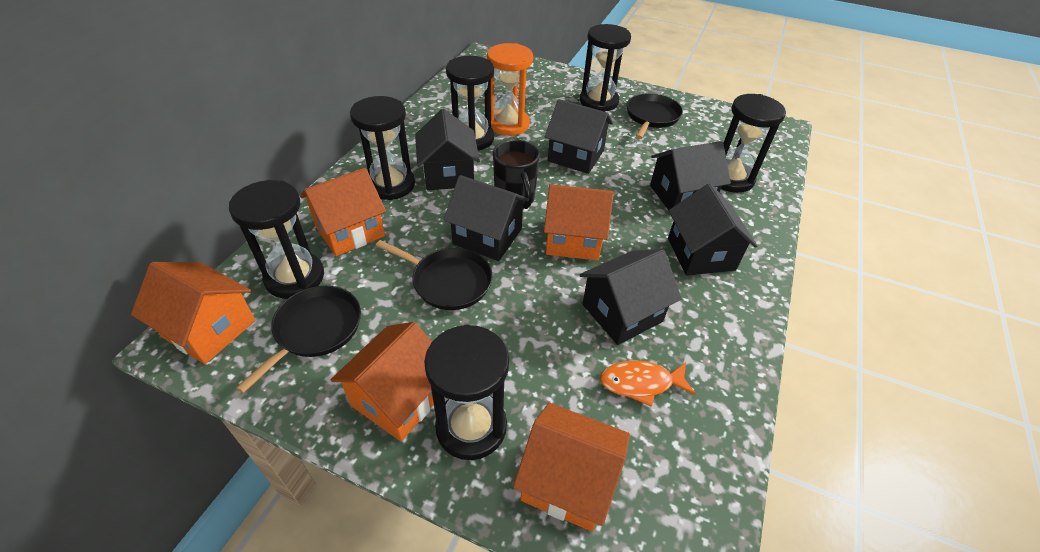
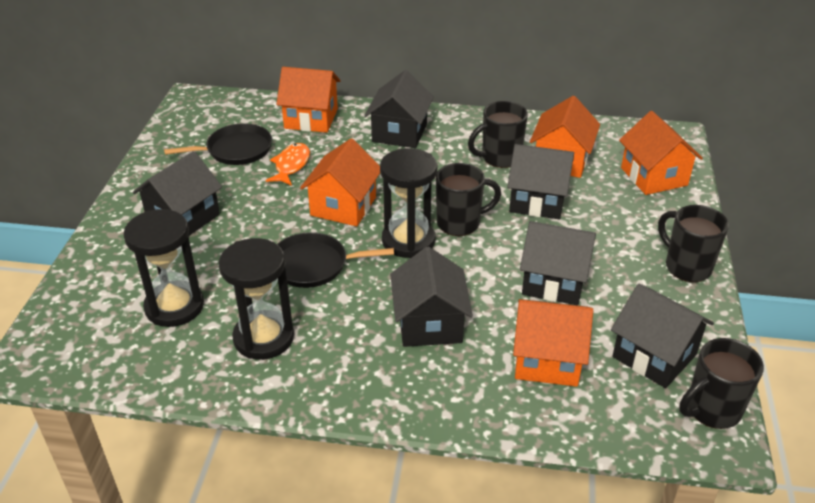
black hourglass: 6 -> 3
black mug: 1 -> 4
black pan: 3 -> 2
orange hourglass: 1 -> 0

